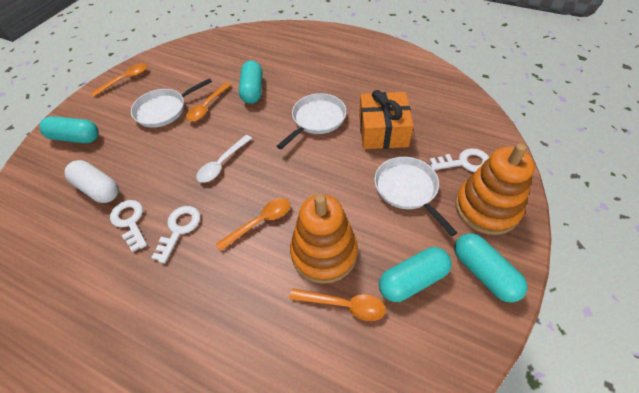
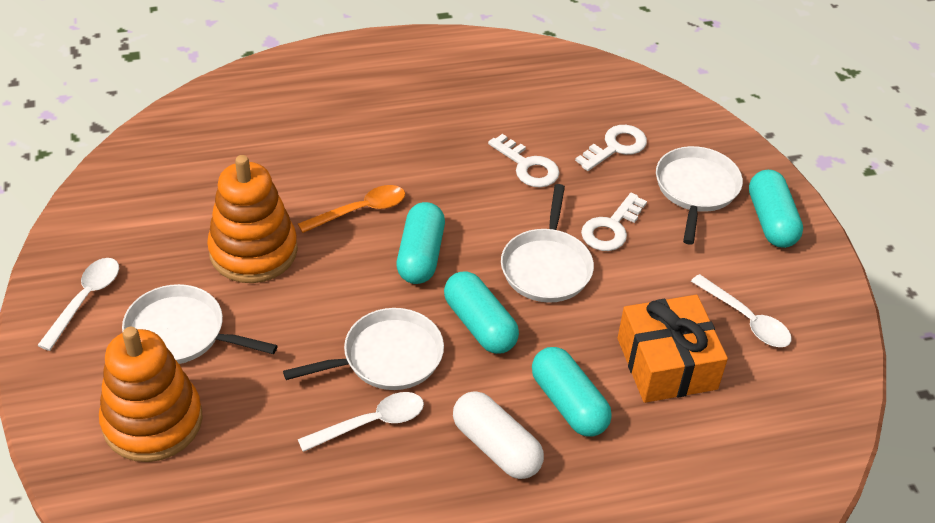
orange spoon: 4 -> 1
white pan: 3 -> 4
white spoon: 1 -> 3

